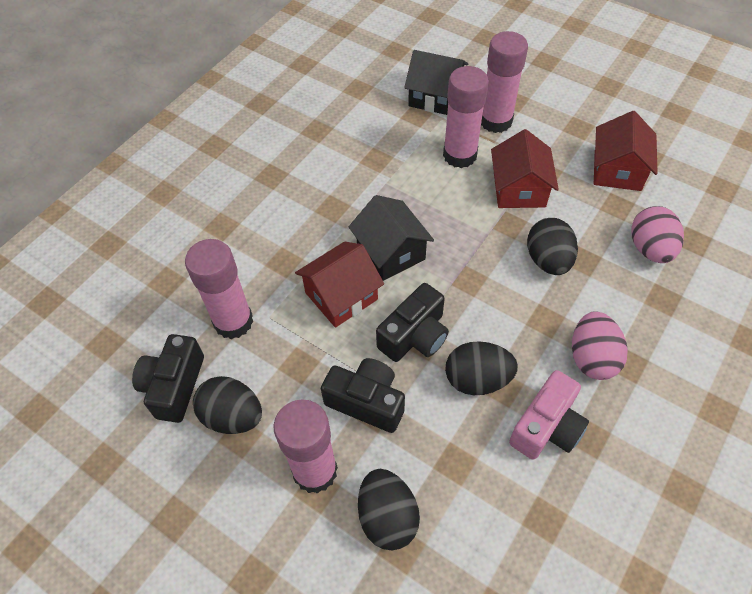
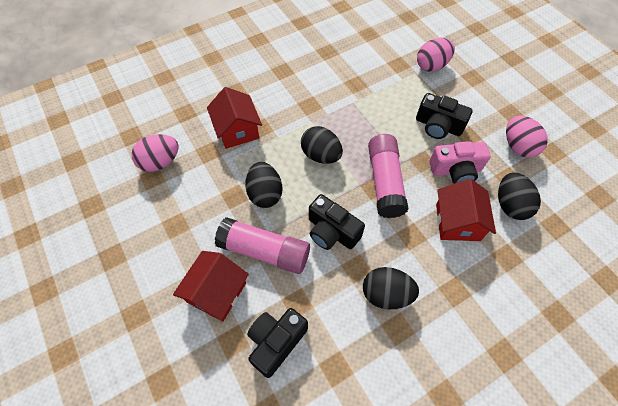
black house: 2 -> 0
pink egg: 2 -> 3
pink glue stick: 4 -> 2

